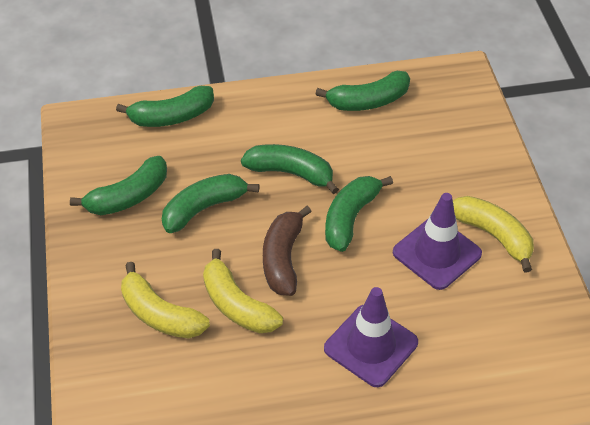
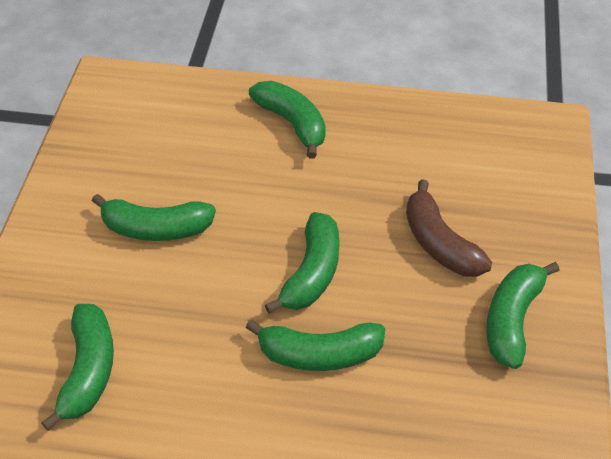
purple traffic cone: 2 -> 0
yellow banana: 3 -> 0

